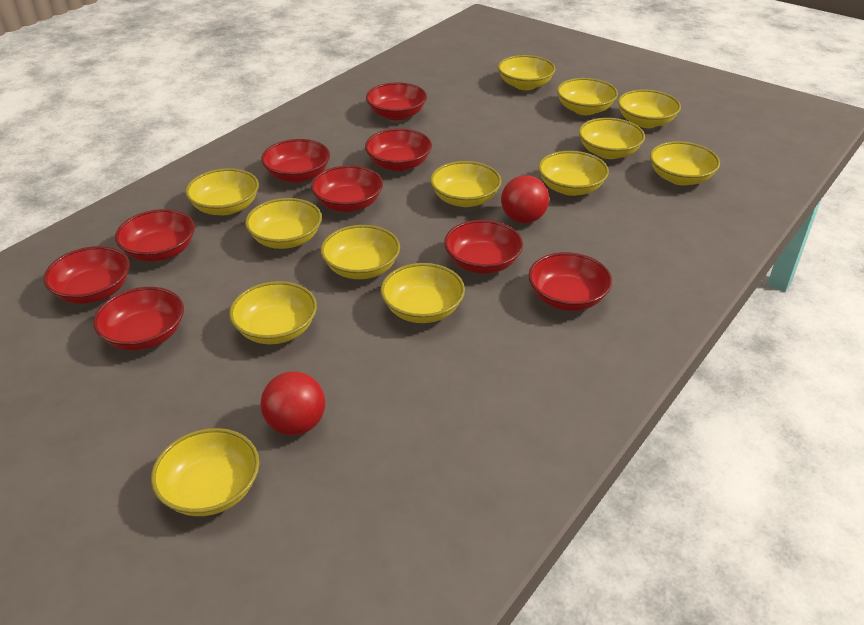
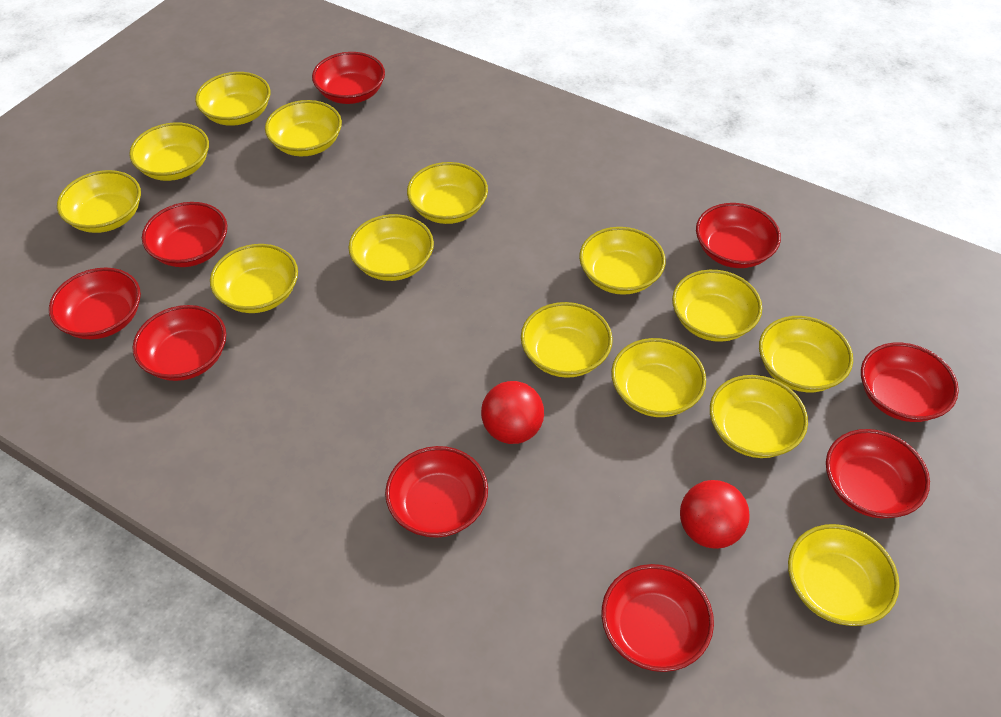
yellow bowl: 13 -> 14

